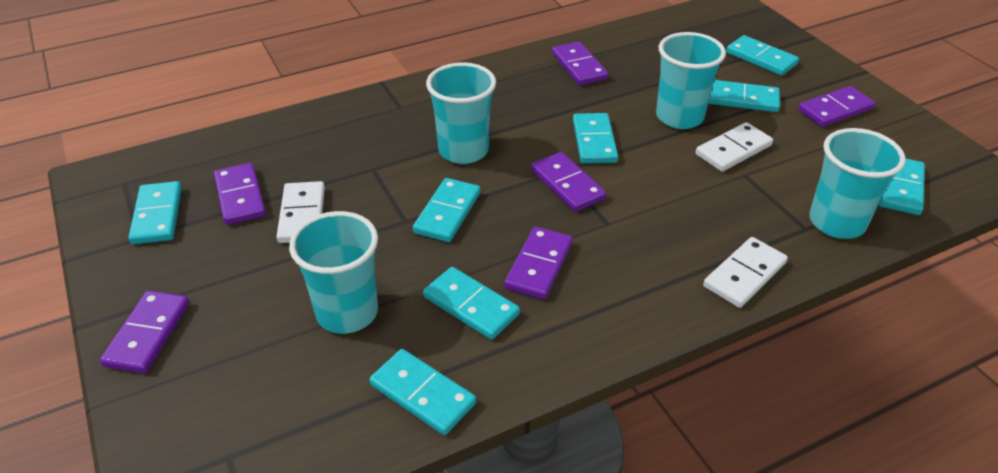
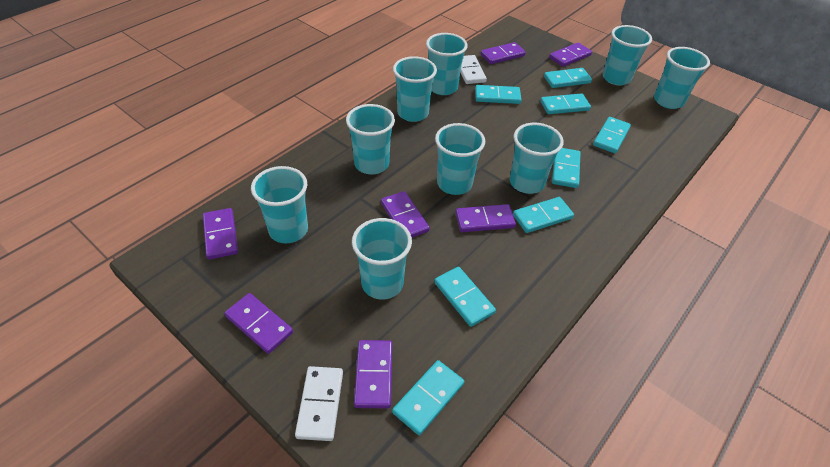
purple domino: 6 -> 7
turquoise cup: 4 -> 9
white domino: 3 -> 2

